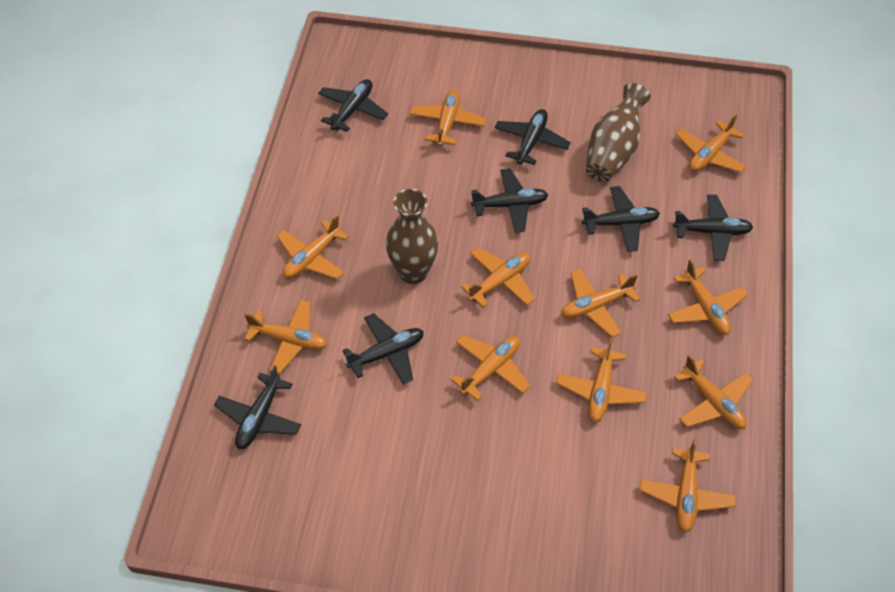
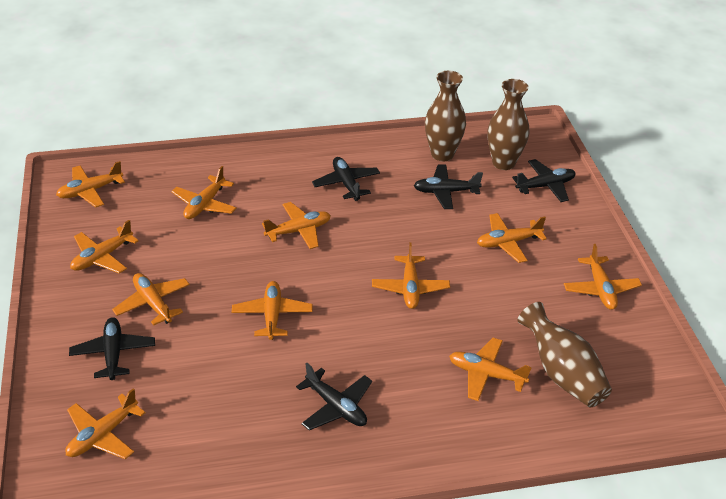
black plane: 7 -> 5
brown vase: 2 -> 3

